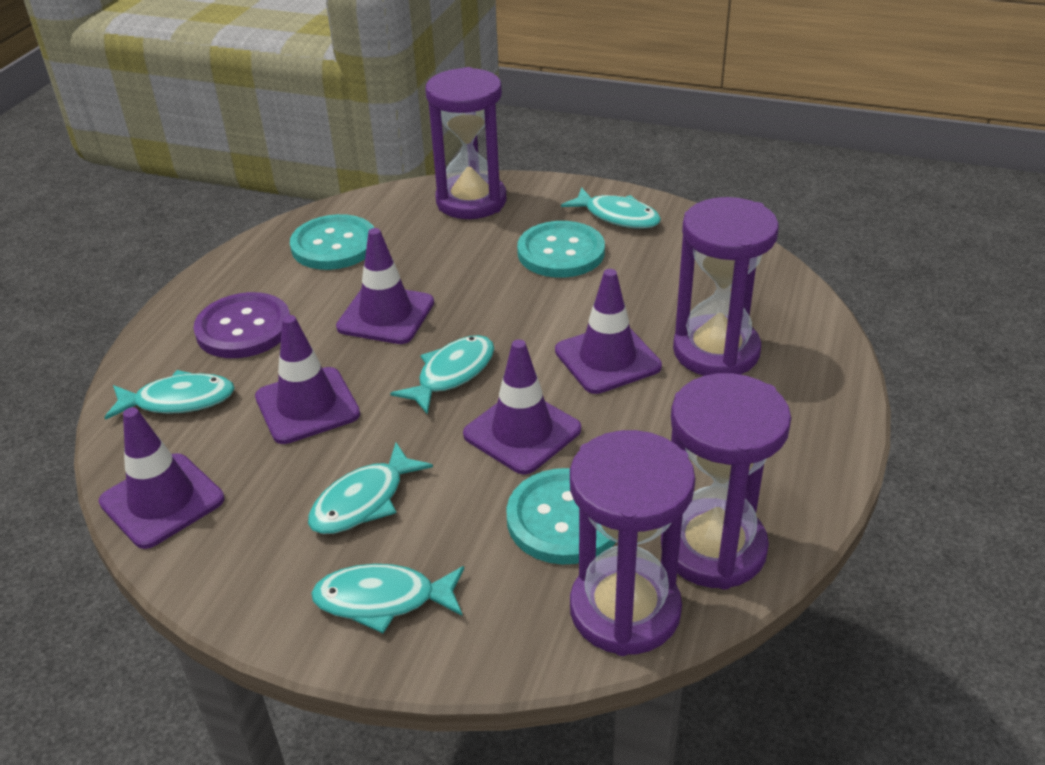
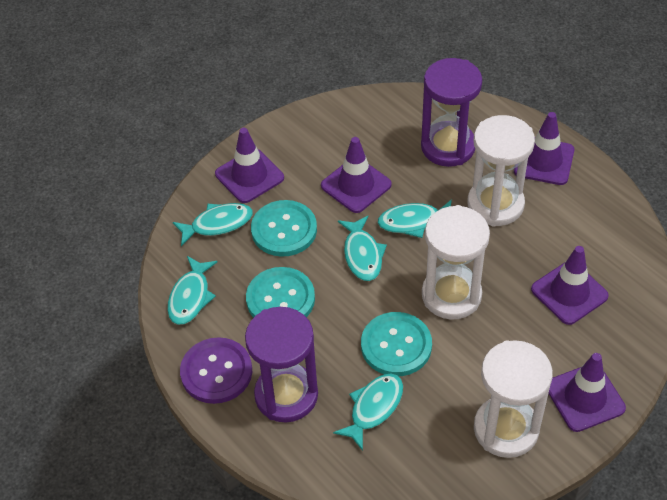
purple hourglass: 4 -> 2
white hourglass: 0 -> 3

